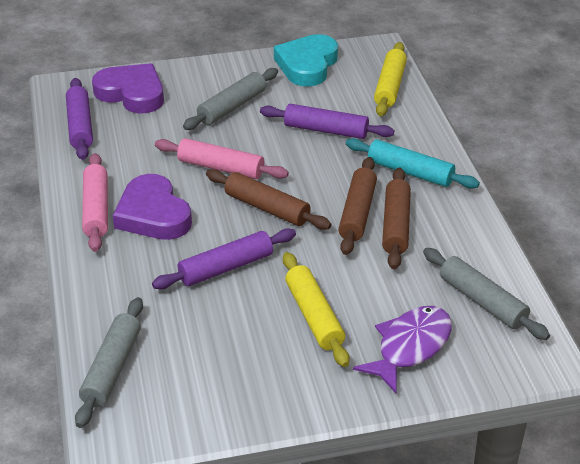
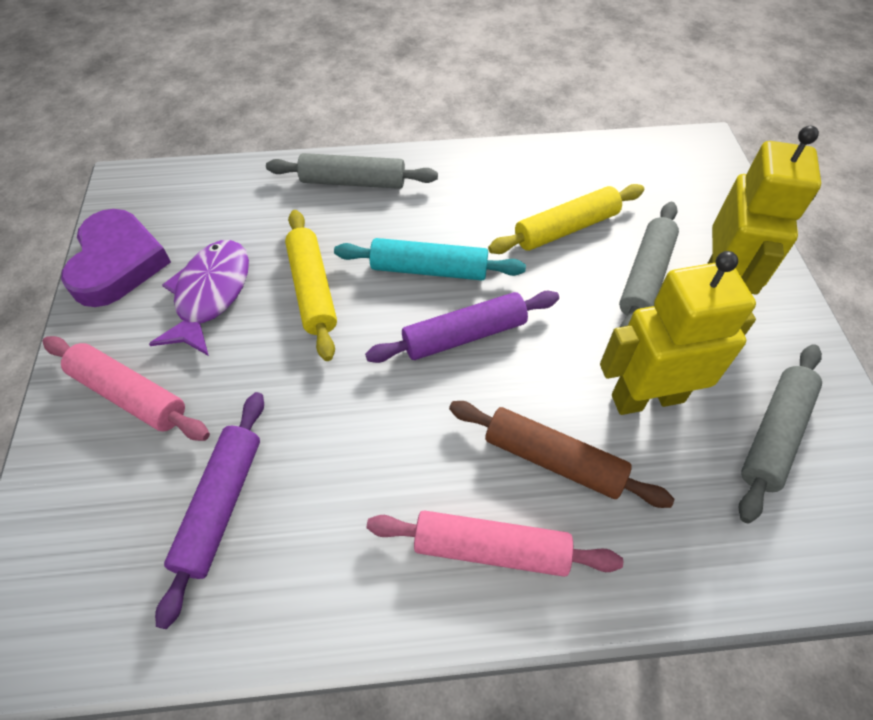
brown rolling pin: 3 -> 1
purple heart: 2 -> 1
purple rolling pin: 3 -> 2
turquoise heart: 1 -> 0
yellow robot: 0 -> 2

